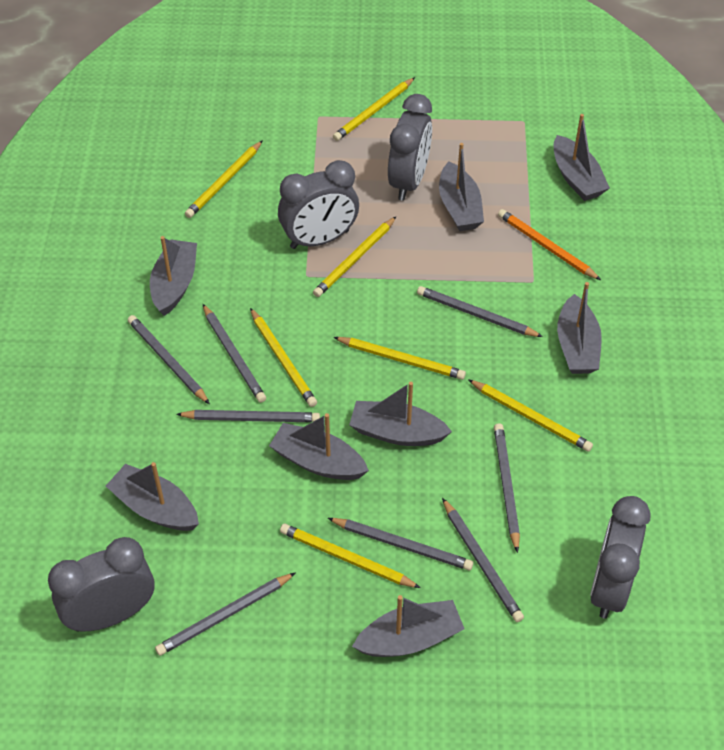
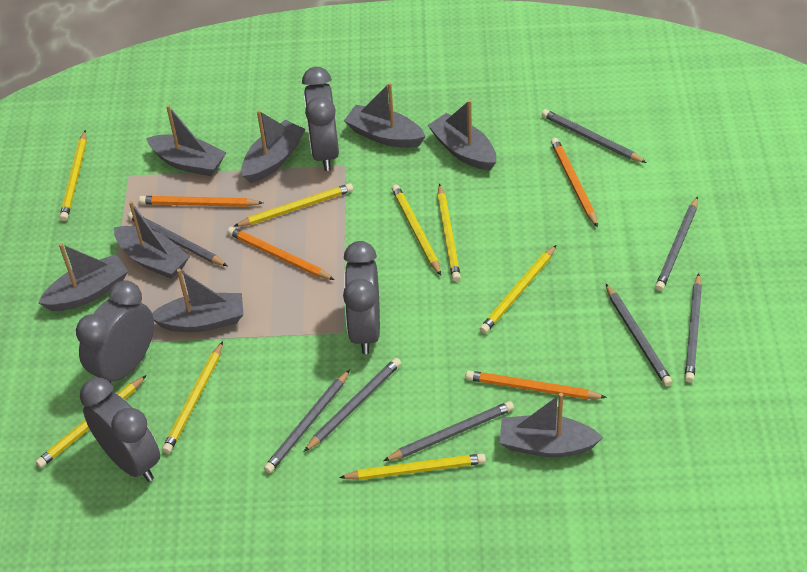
orange pencil: 1 -> 4
yellow pencil: 7 -> 8

